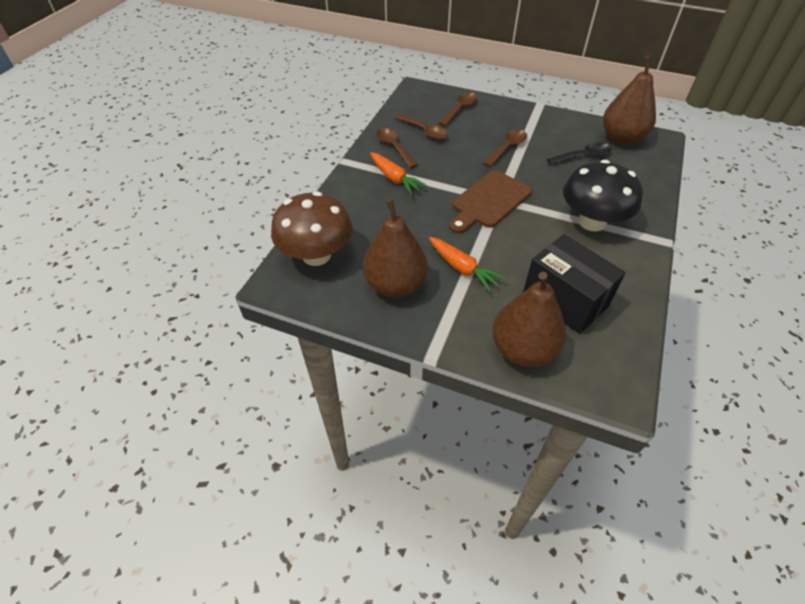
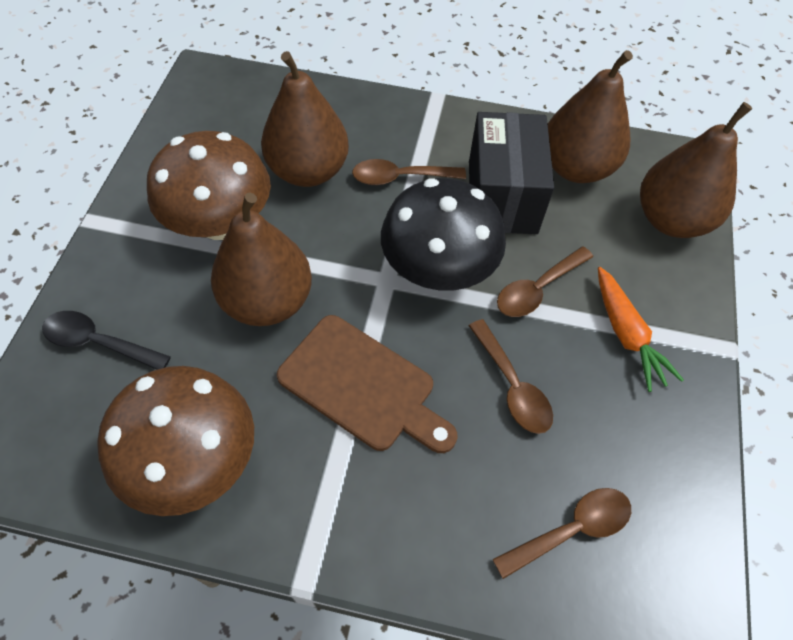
brown mushroom: 1 -> 2
brown pear: 3 -> 4
orange carrot: 2 -> 1

